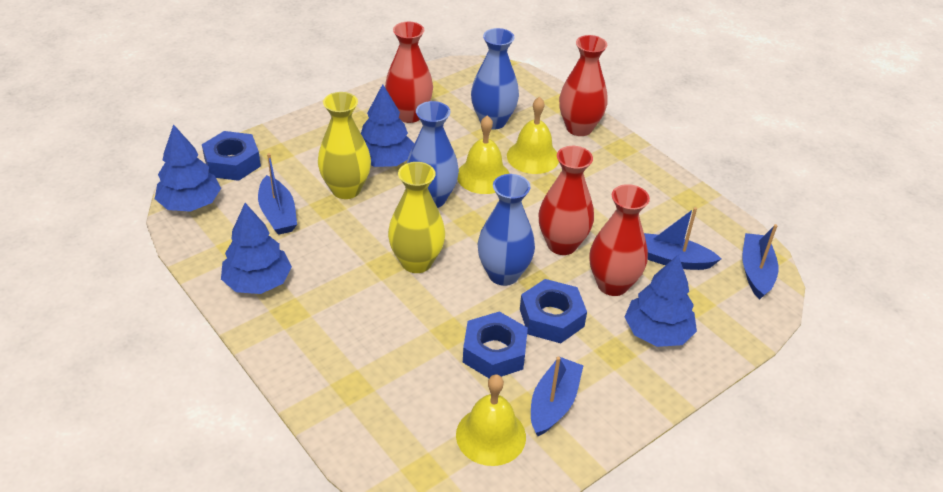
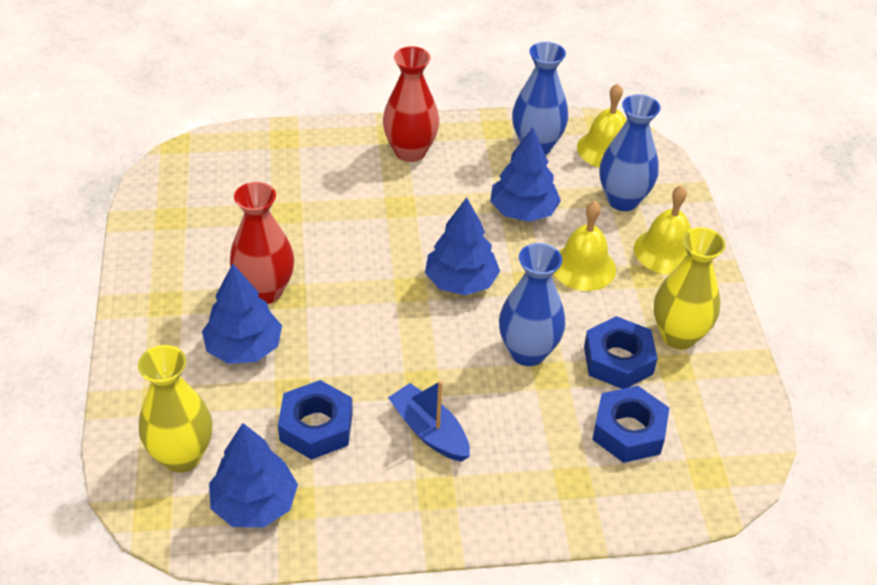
blue boat: 4 -> 1
red vase: 4 -> 2

